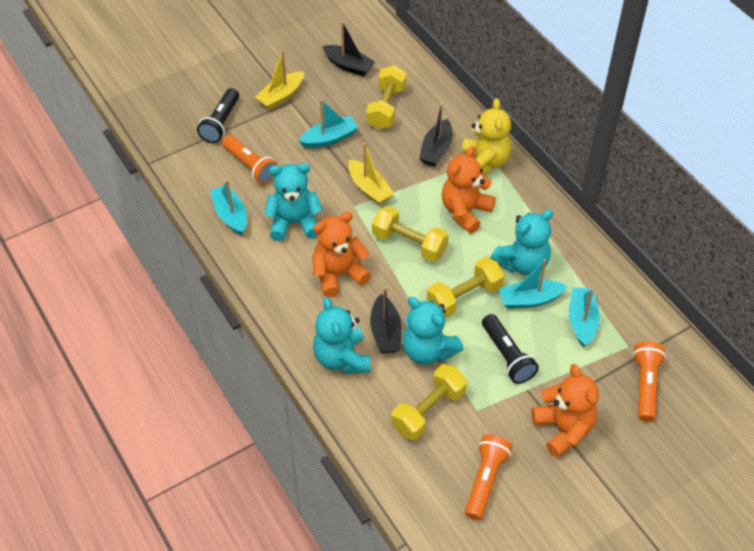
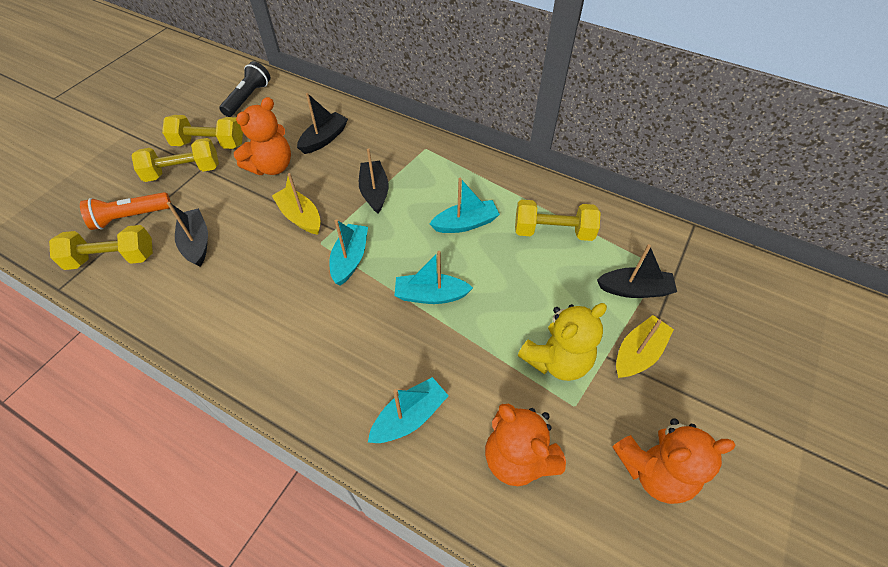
black boat: 3 -> 4
black flashlight: 2 -> 1
orange flashlight: 3 -> 1
turquoise teddy bear: 4 -> 0

